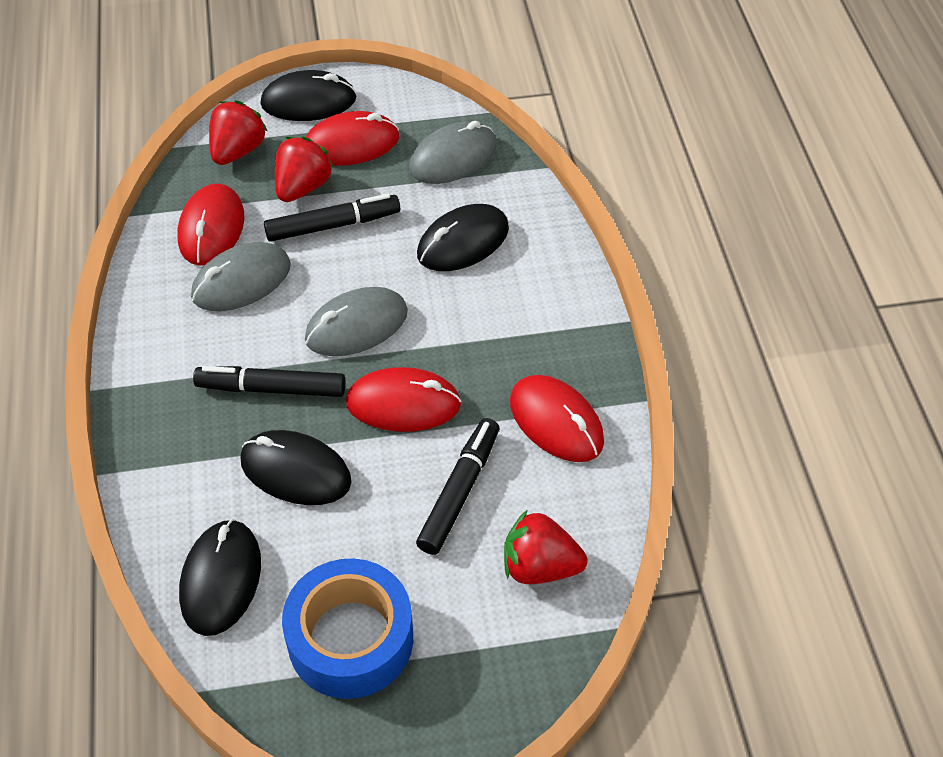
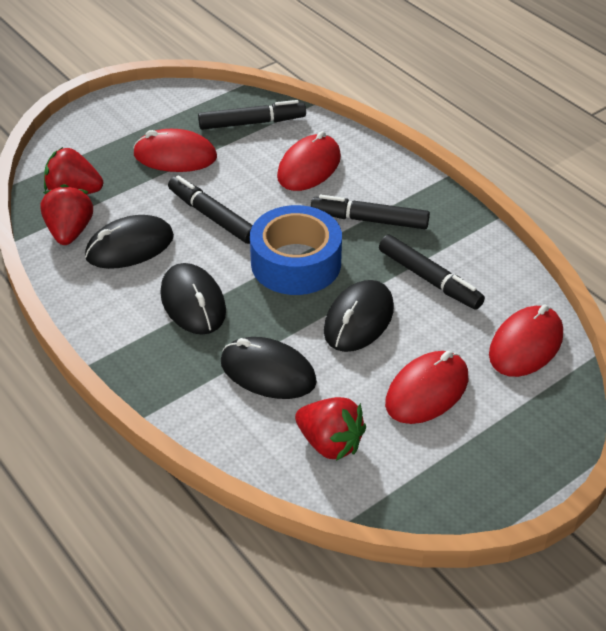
black marker: 3 -> 4
grey mouse: 3 -> 0

